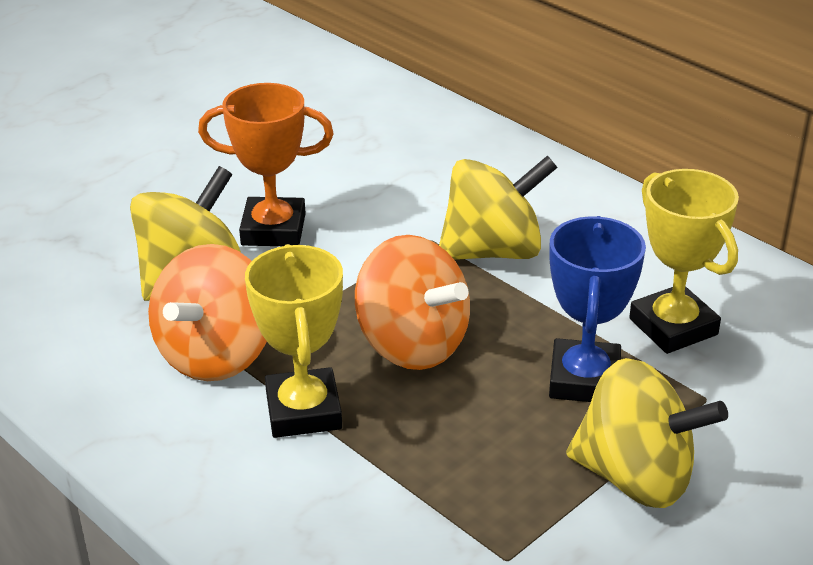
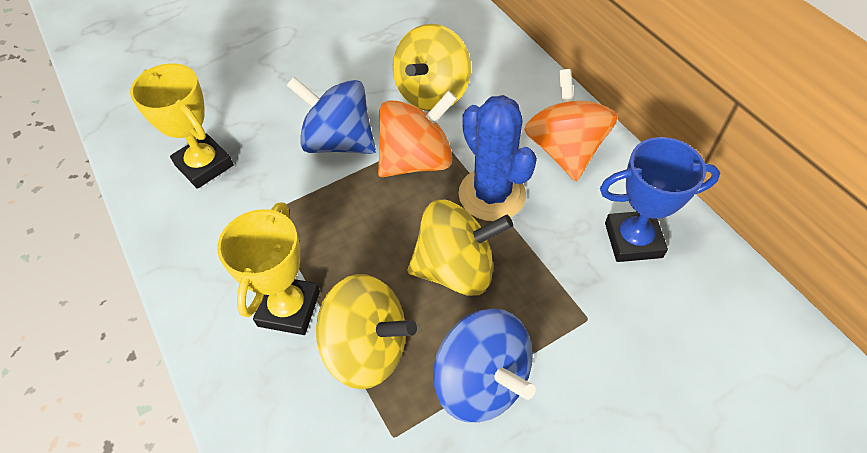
blue cactus: 0 -> 1
blue spinning top: 0 -> 2
orange trophy: 1 -> 0

